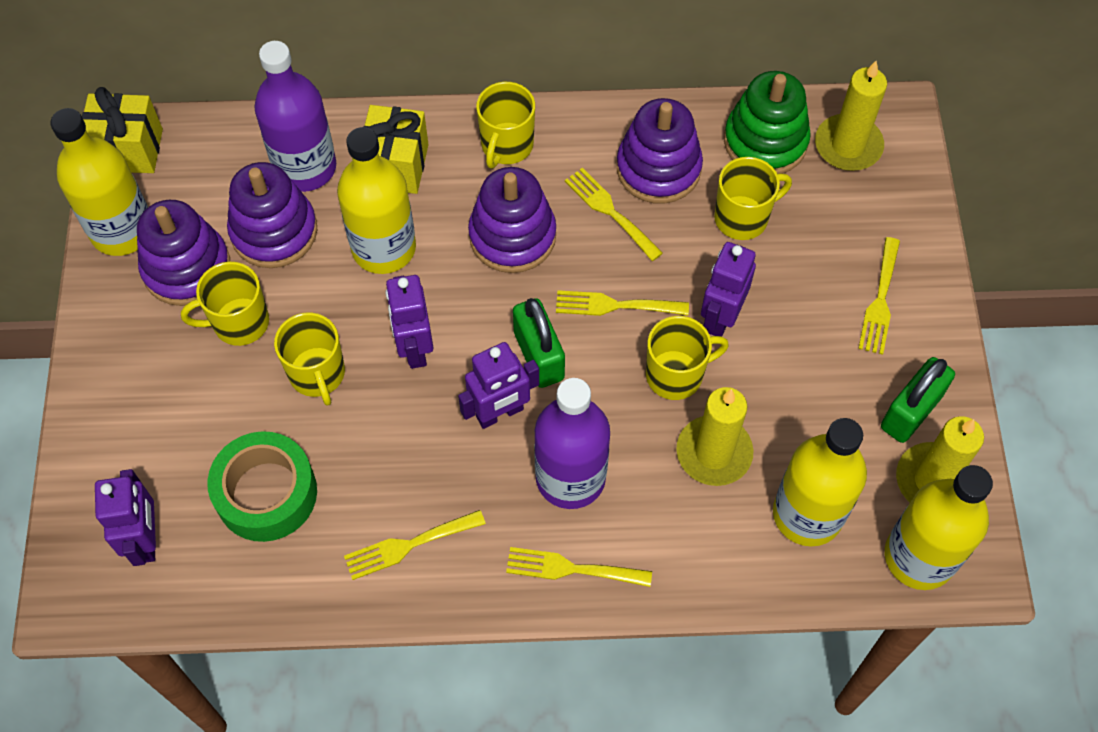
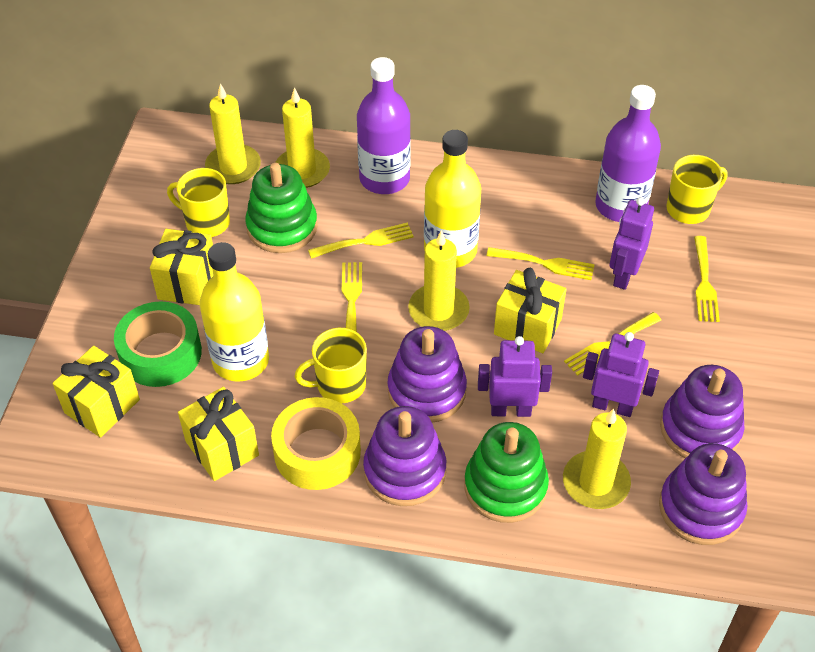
green padlock: 2 -> 0
green stacking toy: 1 -> 2
purple robot: 4 -> 3
yellow bottle: 4 -> 2
yellow candle: 3 -> 4
yellow gift: 2 -> 4
yellow mug: 5 -> 3
yellow tape: 0 -> 1

